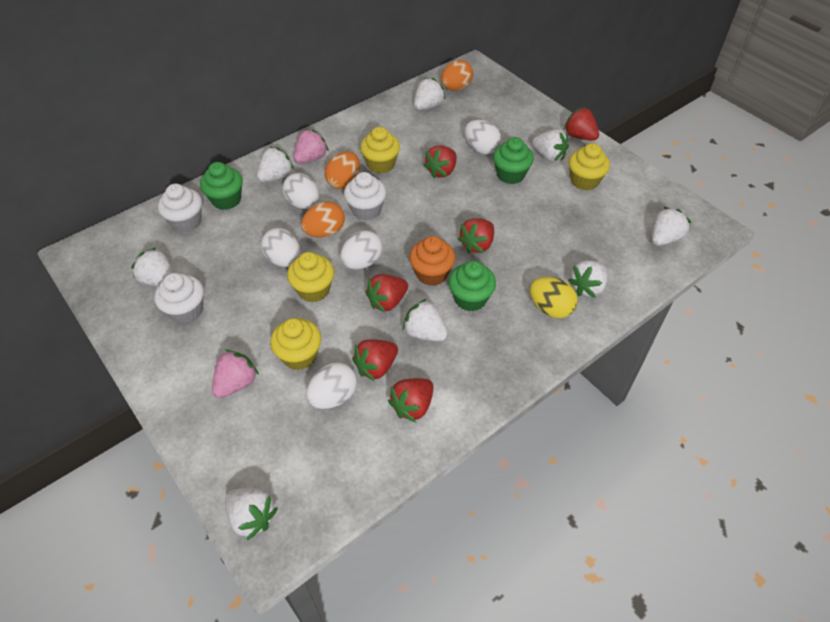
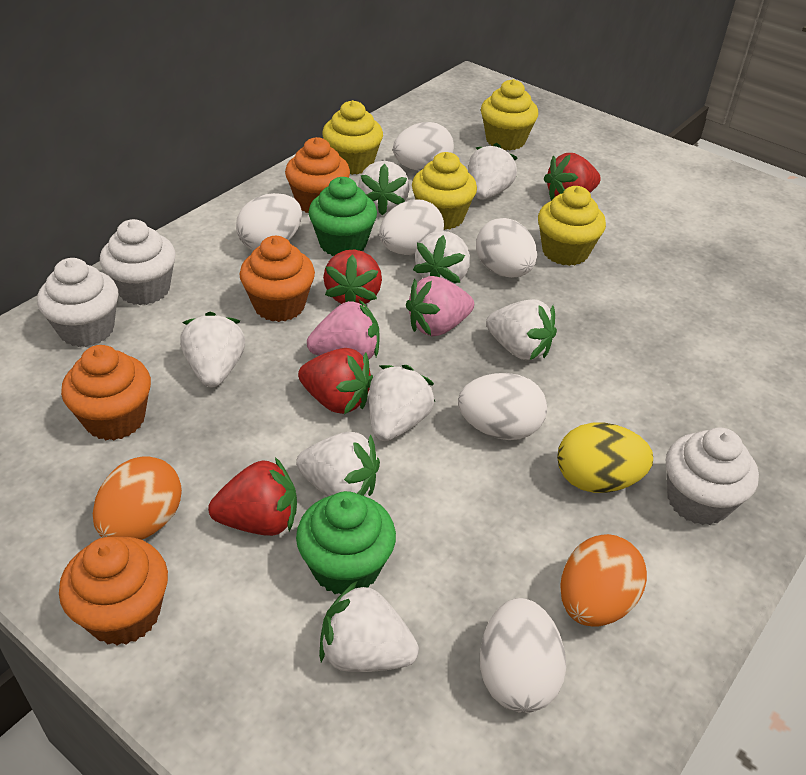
green cupcake: 3 -> 2
orange cupcake: 1 -> 4
orange egg: 3 -> 2
red strawberry: 6 -> 4
white egg: 5 -> 6

